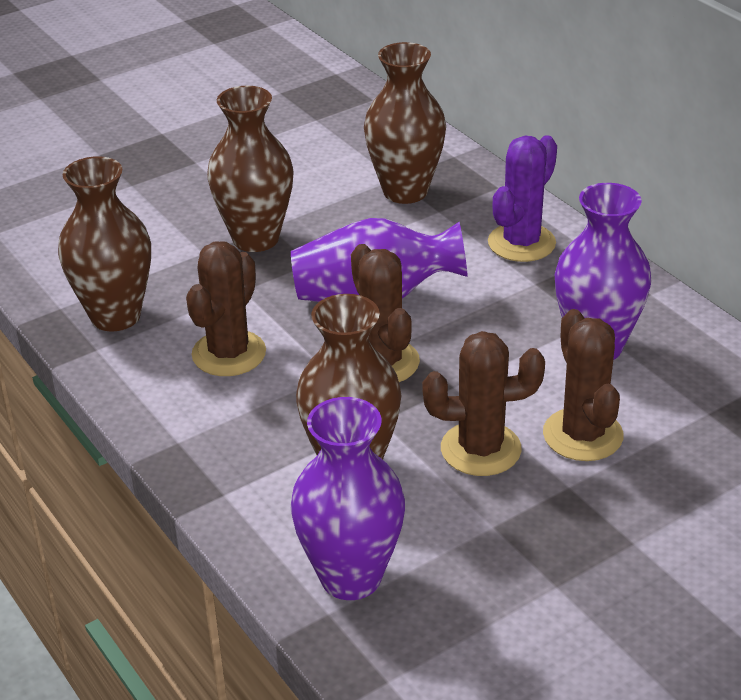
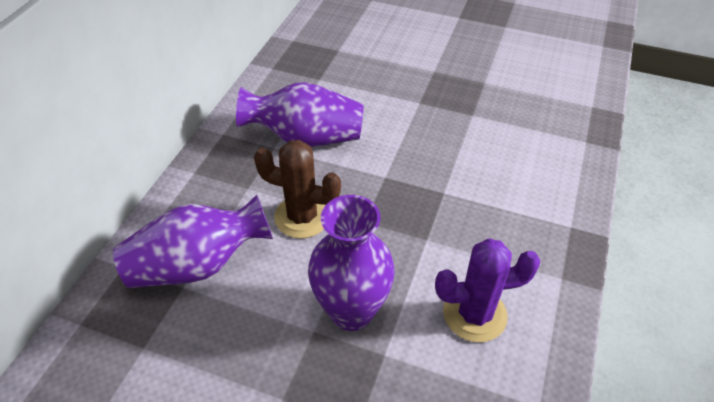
brown cactus: 4 -> 1
brown vase: 4 -> 0

